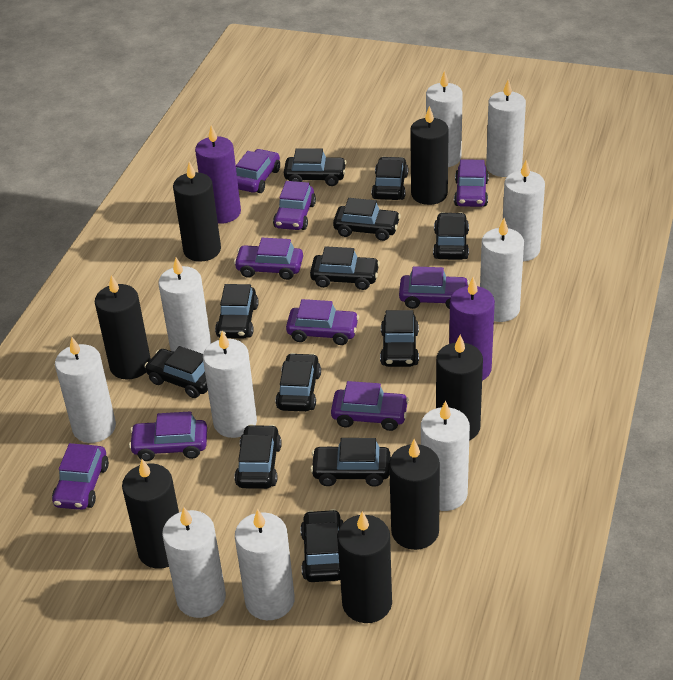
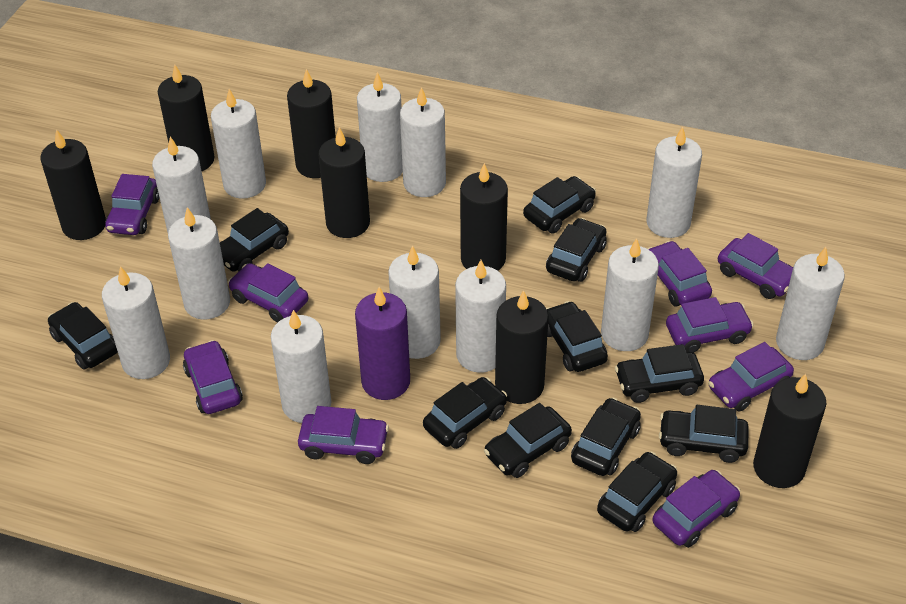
black car: 12 -> 11
purple candle: 2 -> 1
white candle: 10 -> 12

